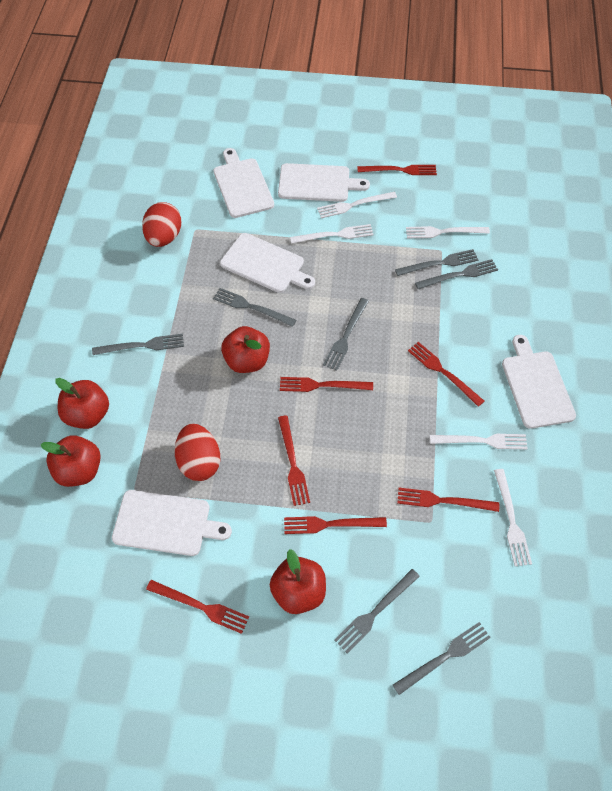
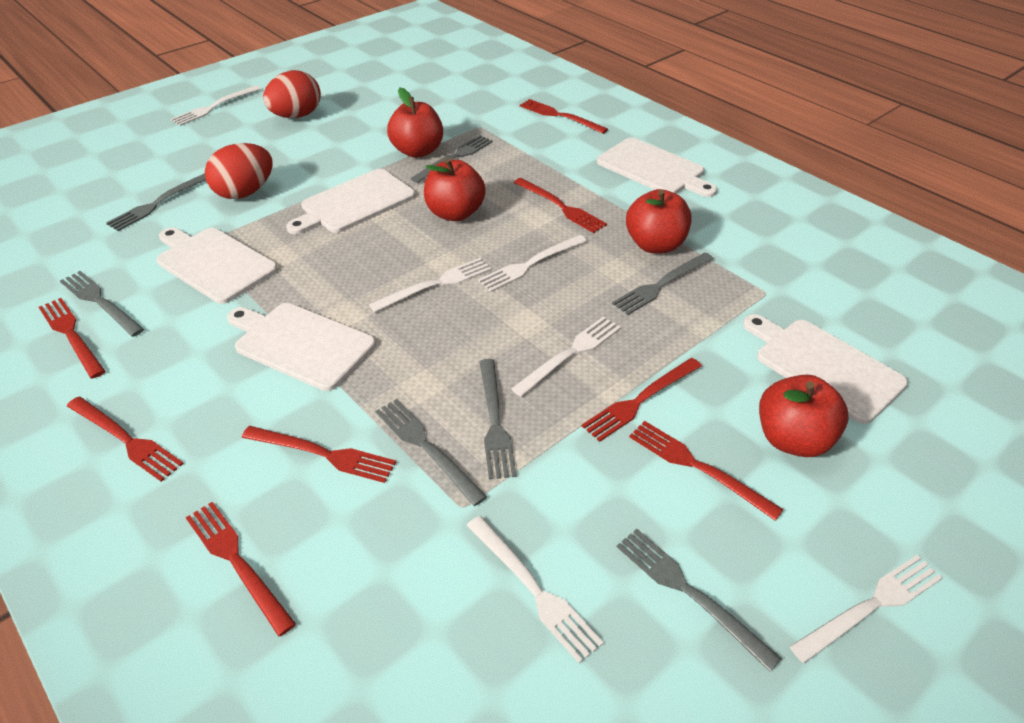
red fork: 7 -> 8
white fork: 5 -> 6

